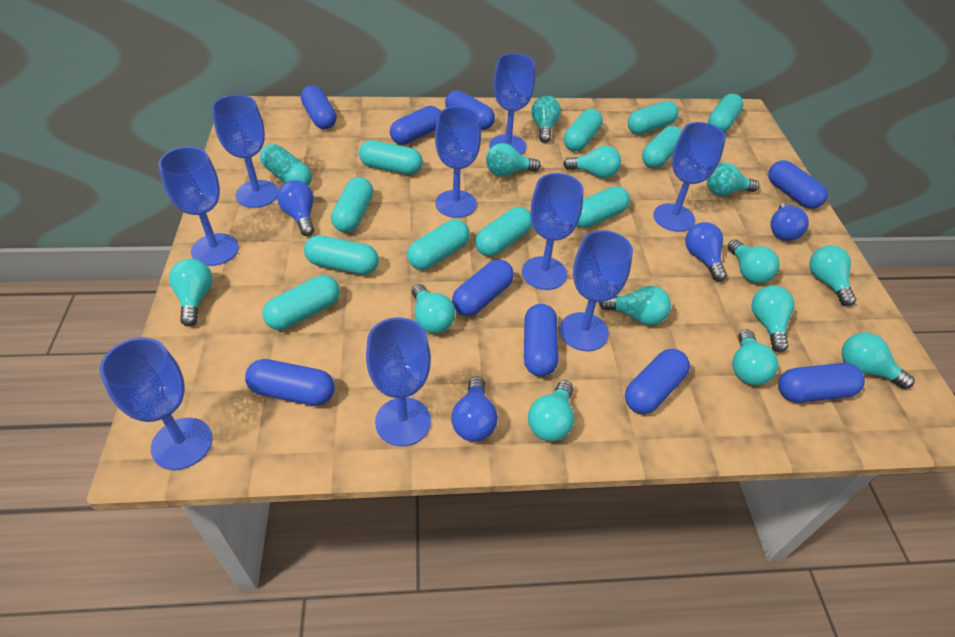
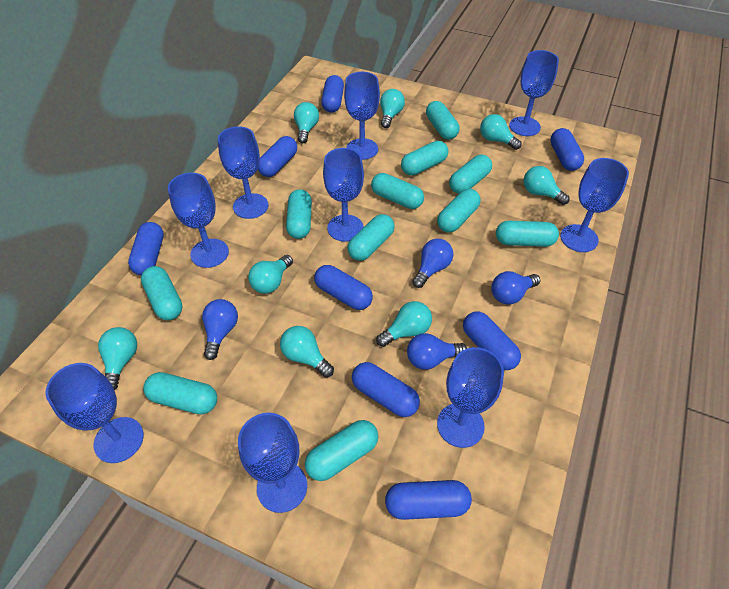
blue capsule: 9 -> 8
turquoise capsule: 12 -> 11
turquoise light bulb: 13 -> 8

